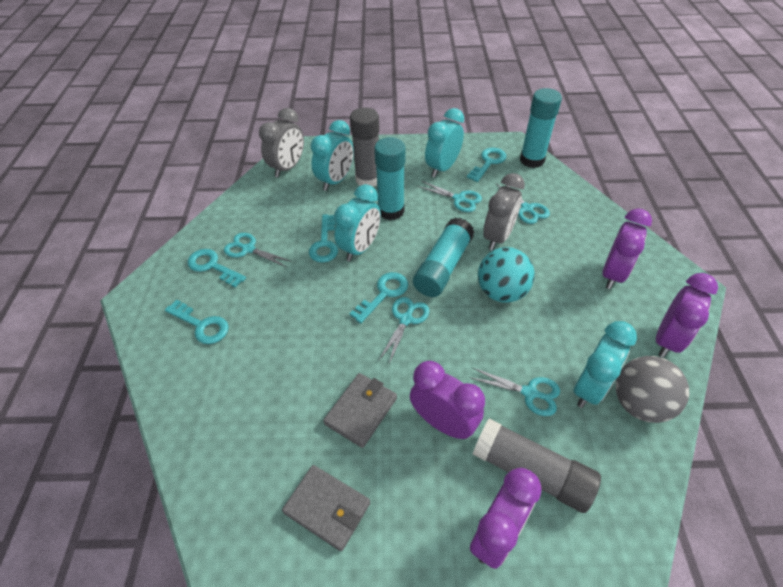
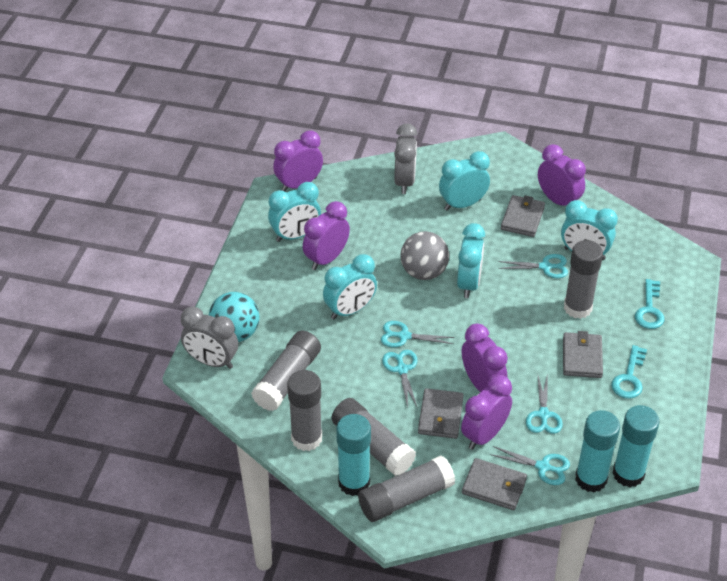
grey glue stick: 2 -> 5
grey wallet: 2 -> 4
purple clock: 4 -> 5
turquoise clock: 4 -> 5
turquoise key: 5 -> 2

